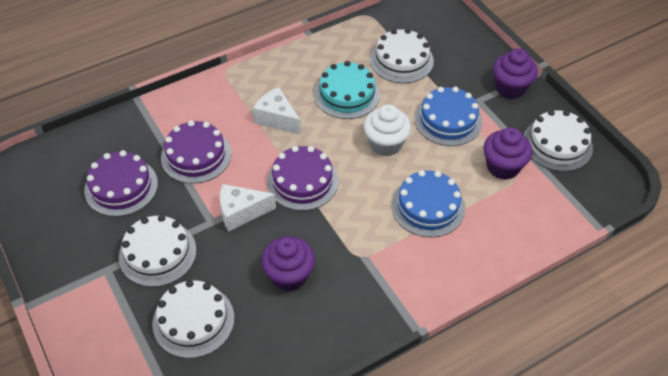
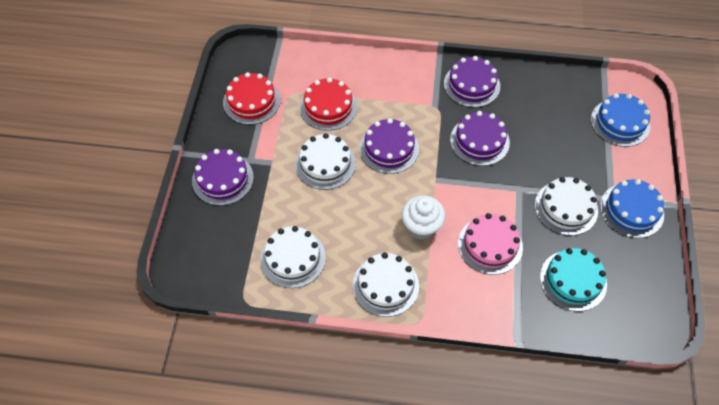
pink cake: 0 -> 1
purple cake: 3 -> 4
purple cupcake: 3 -> 0
red cake: 0 -> 2
white cheese: 2 -> 0

